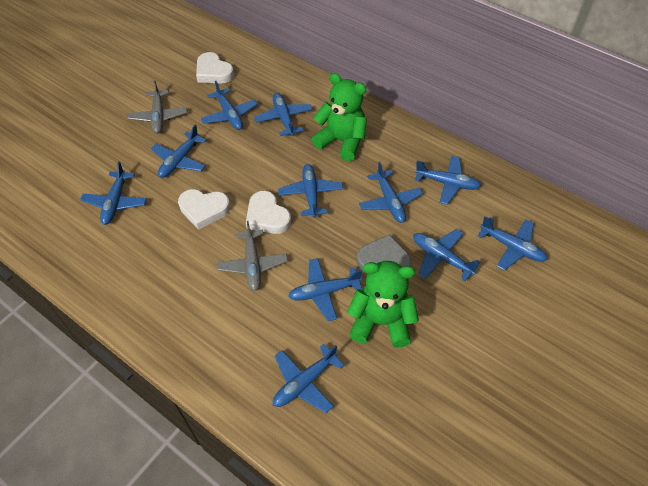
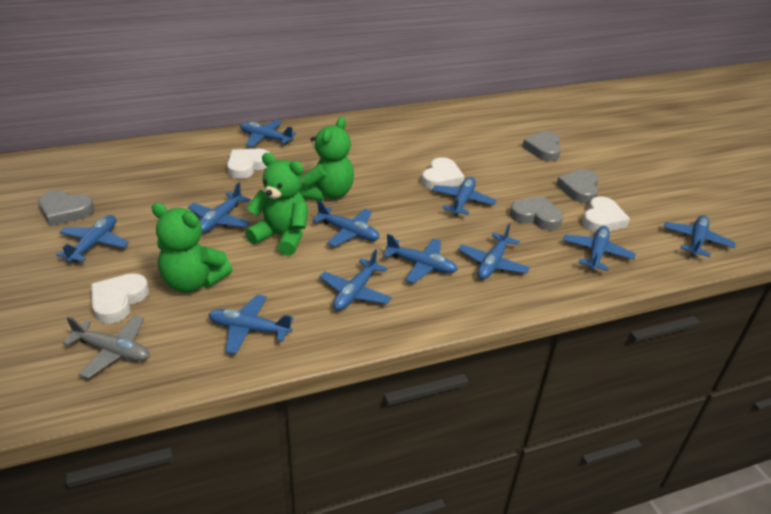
green teddy bear: 2 -> 3
grey heart: 1 -> 4
grey plane: 2 -> 1
white heart: 3 -> 4

